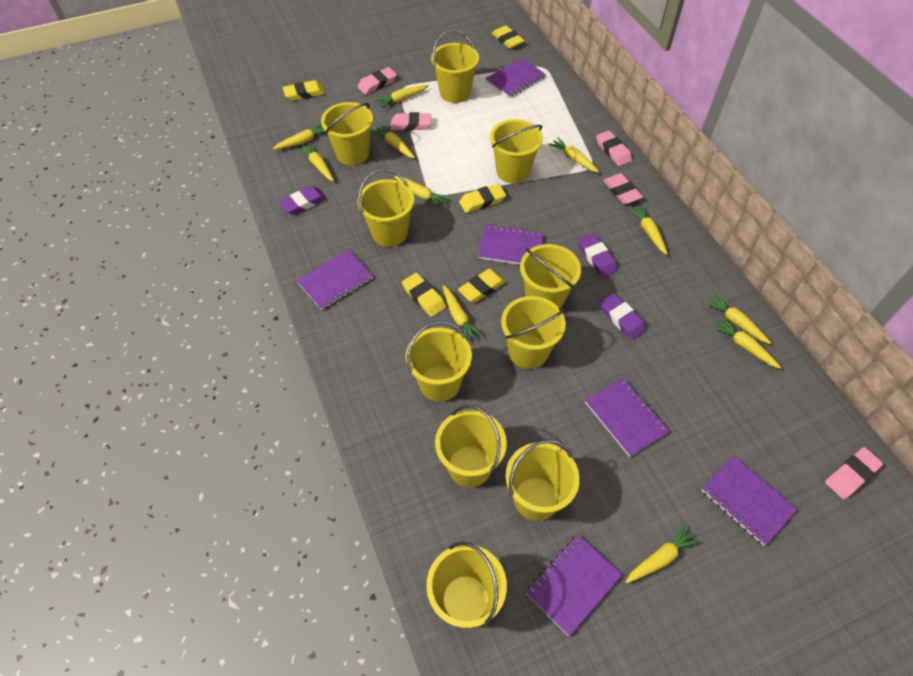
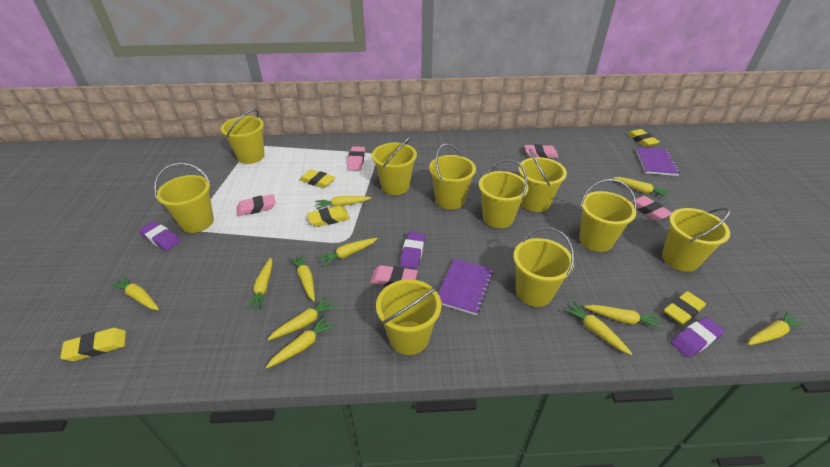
purple notebook: 6 -> 2

